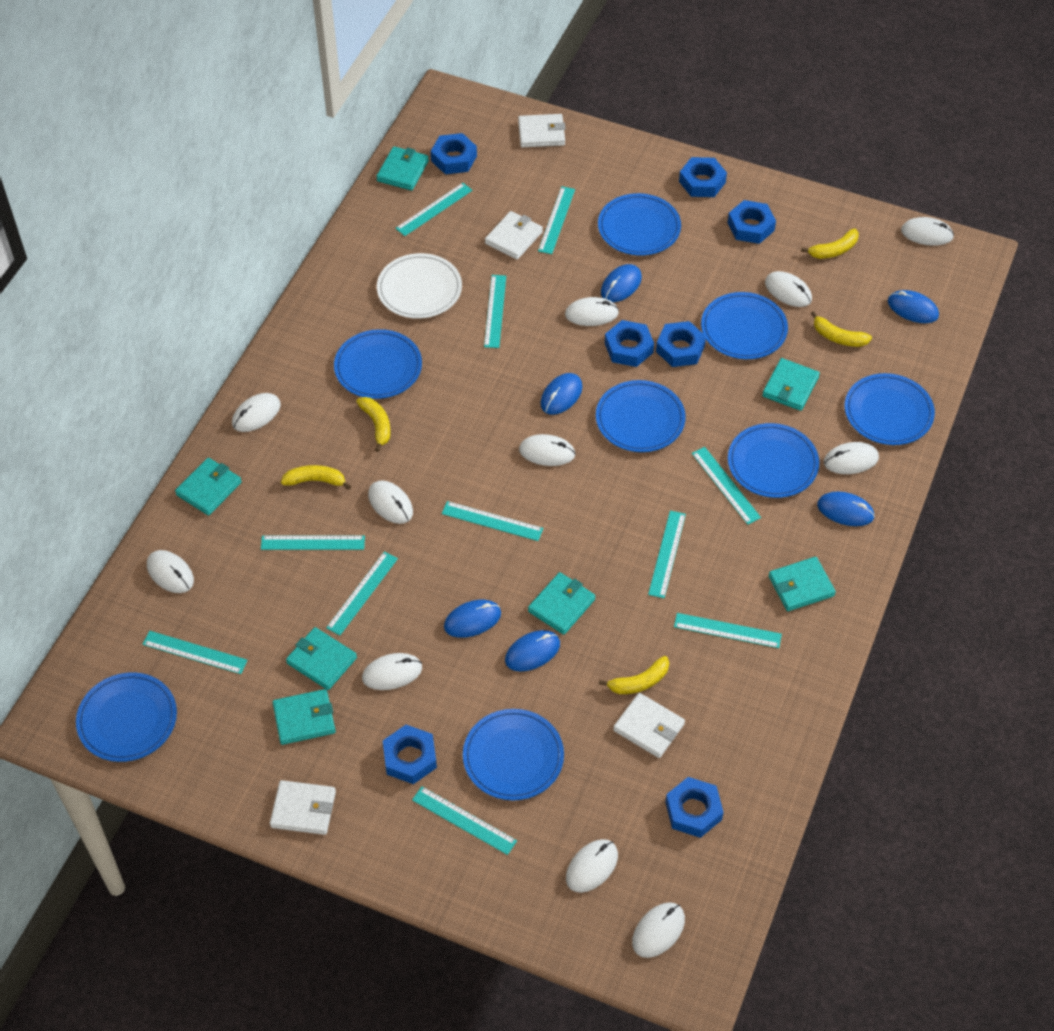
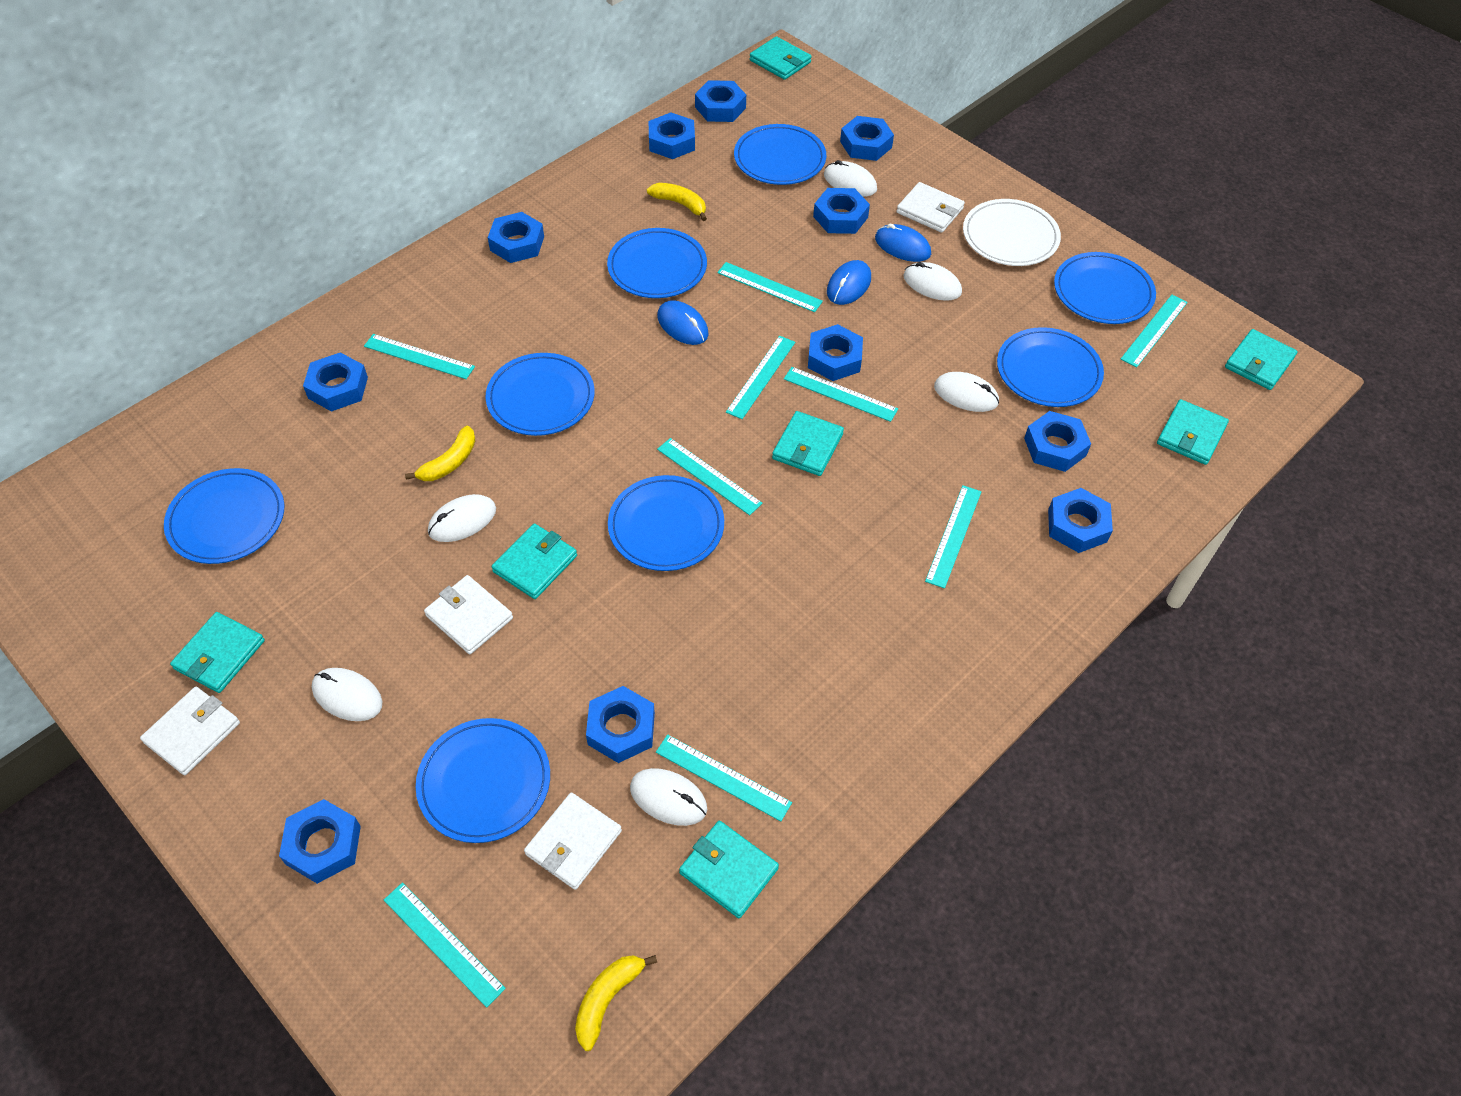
blue mouse: 6 -> 3
blue nut: 7 -> 11
turquoise ruler: 11 -> 9
white mouse: 11 -> 6
yellow banana: 5 -> 3

